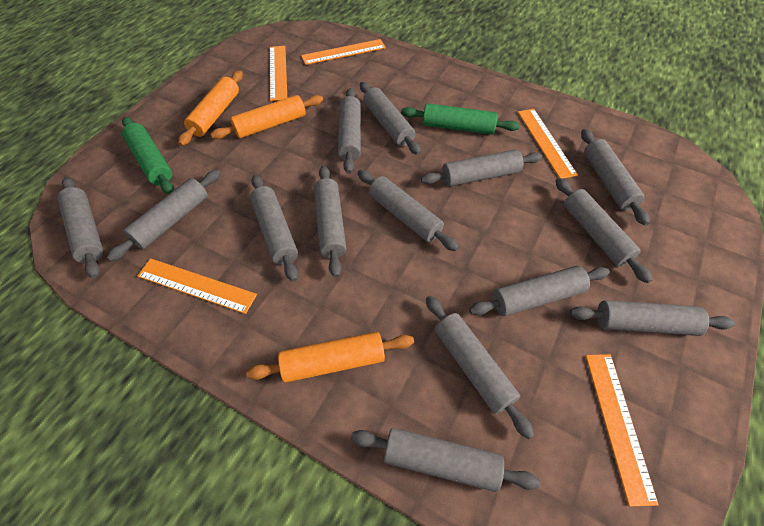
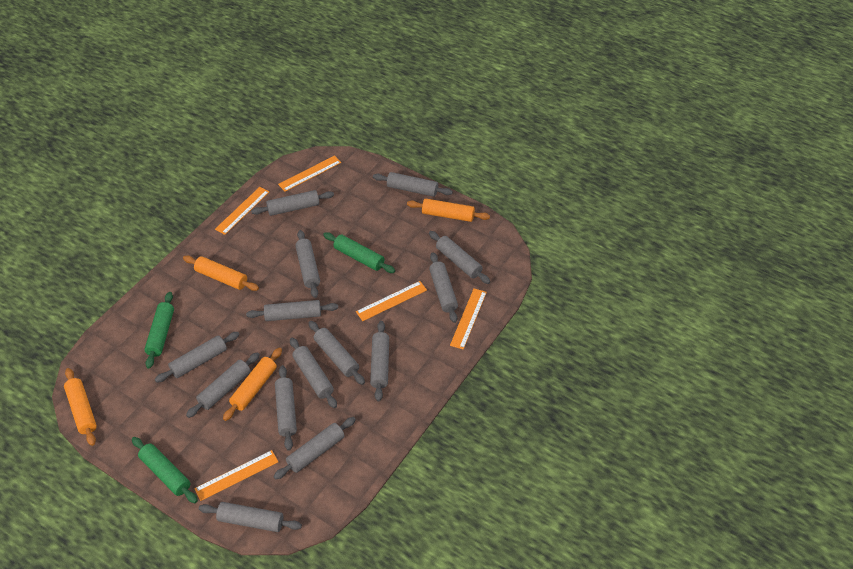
green rolling pin: 2 -> 3
orange rolling pin: 3 -> 4

